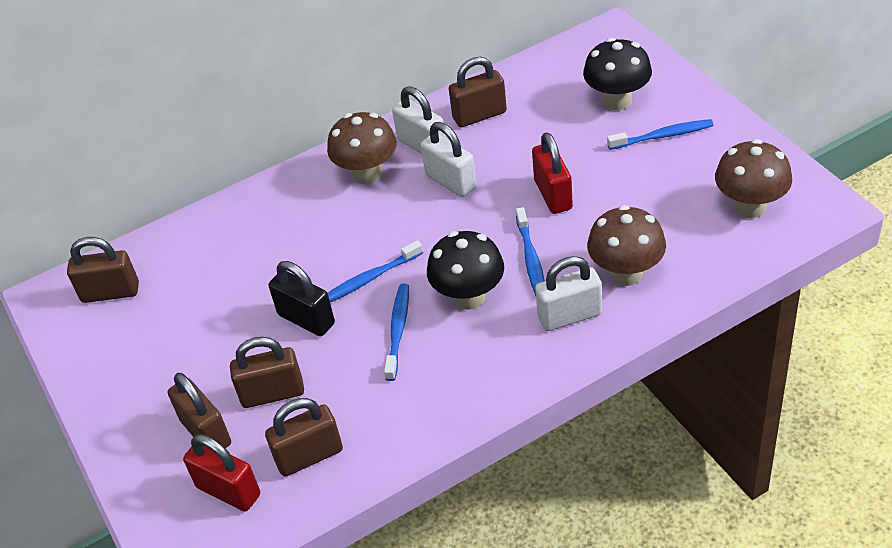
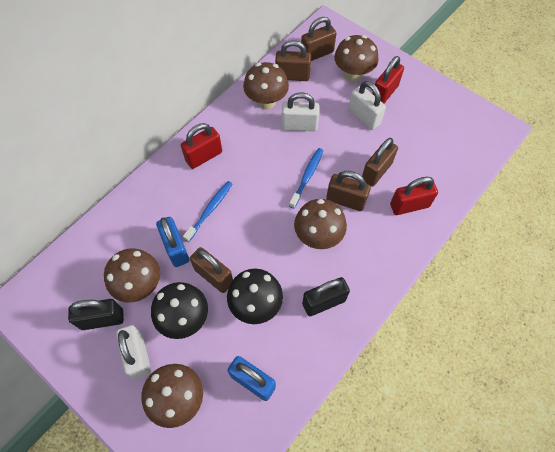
black padlock: 1 -> 2
blue padlock: 0 -> 2
blue toothbrush: 4 -> 2
brown mushroom: 3 -> 5
red padlock: 2 -> 3

